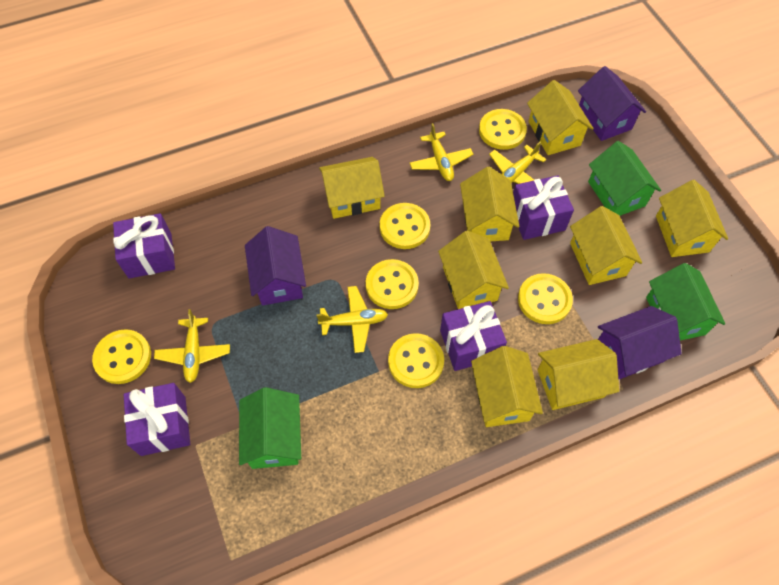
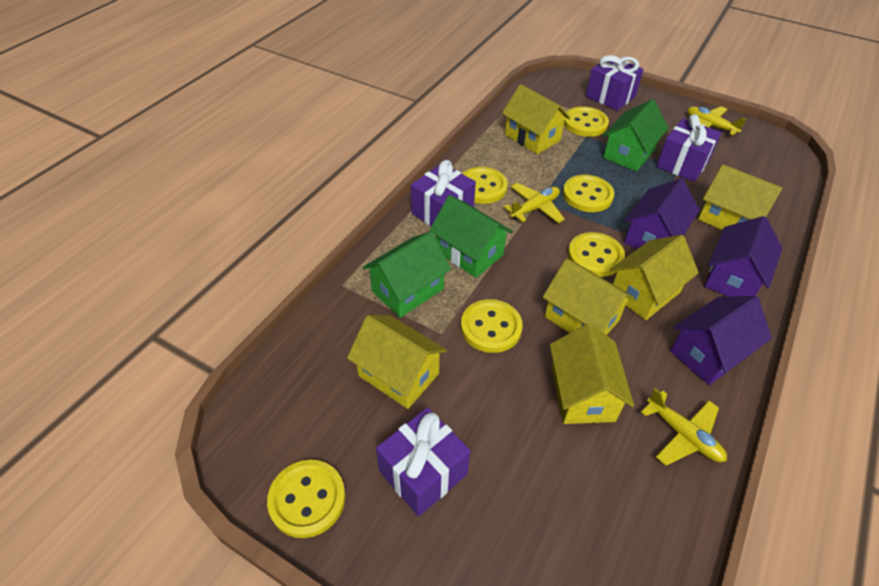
yellow house: 8 -> 6
yellow plane: 4 -> 3

